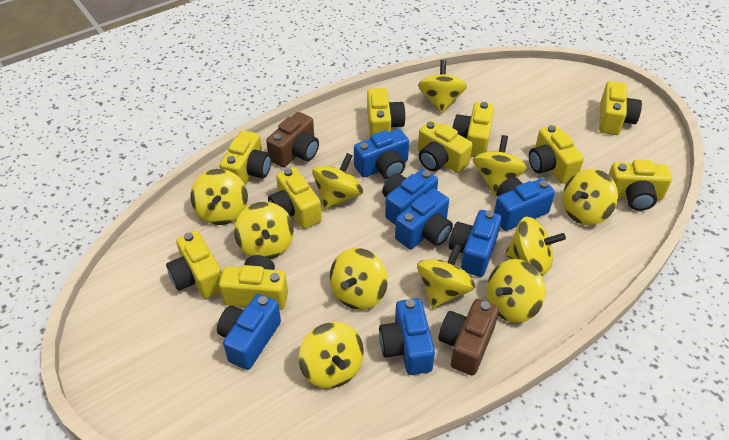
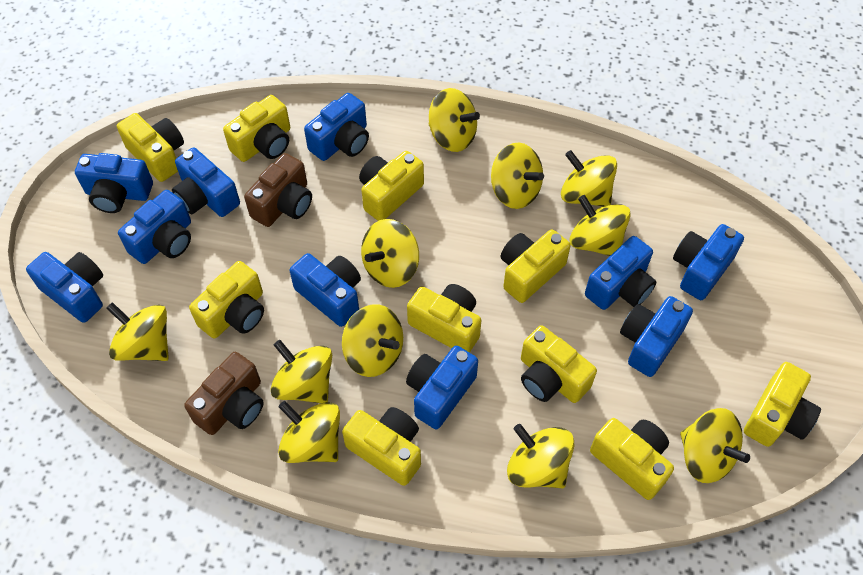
blue camera: 7 -> 10

